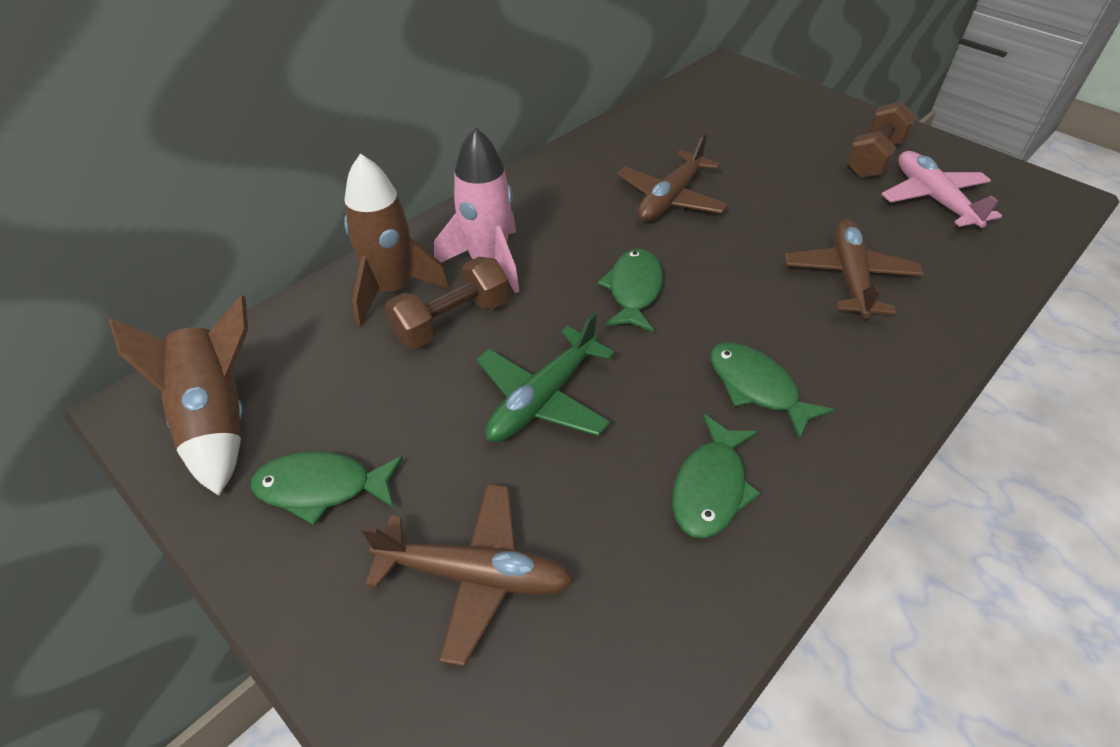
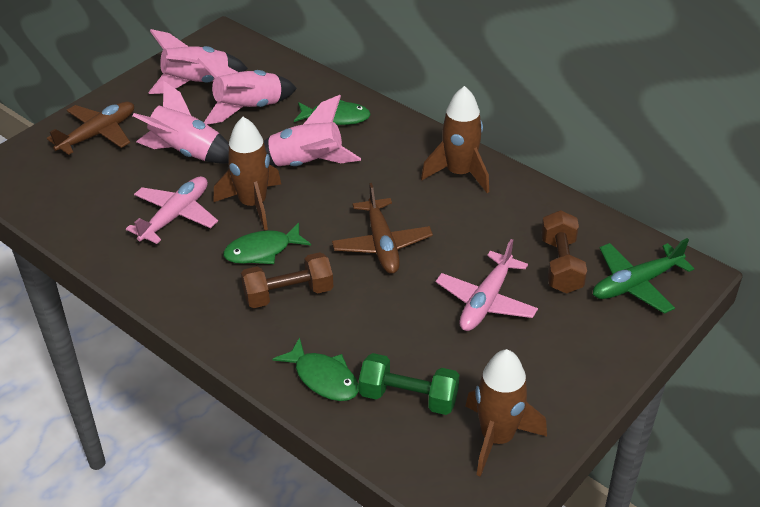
brown plane: 3 -> 2
brown rocket: 2 -> 3
green dumbbell: 0 -> 1
green fish: 4 -> 3
pink plane: 1 -> 2
pink rocket: 1 -> 4

